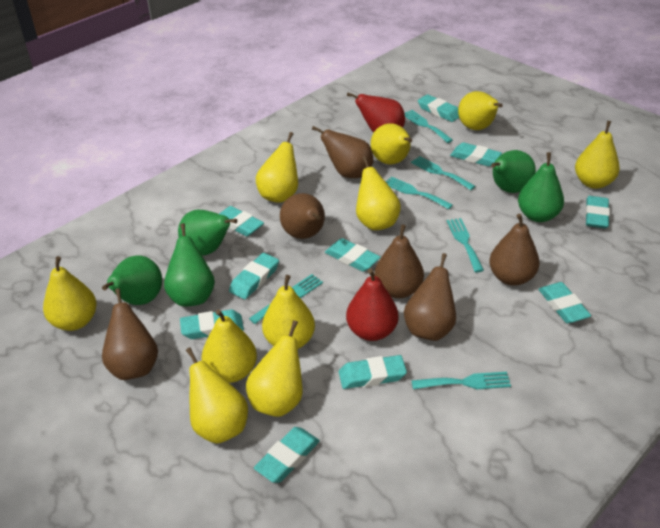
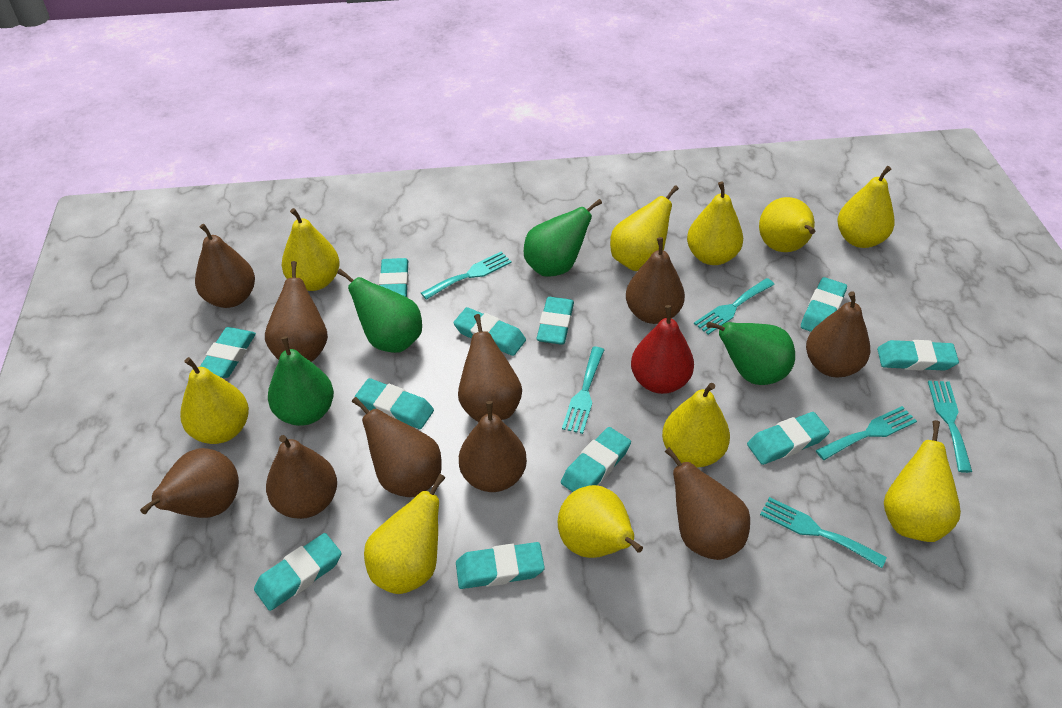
brown pear: 6 -> 10
green pear: 5 -> 4
red pear: 2 -> 1
turquoise eraser: 10 -> 11

